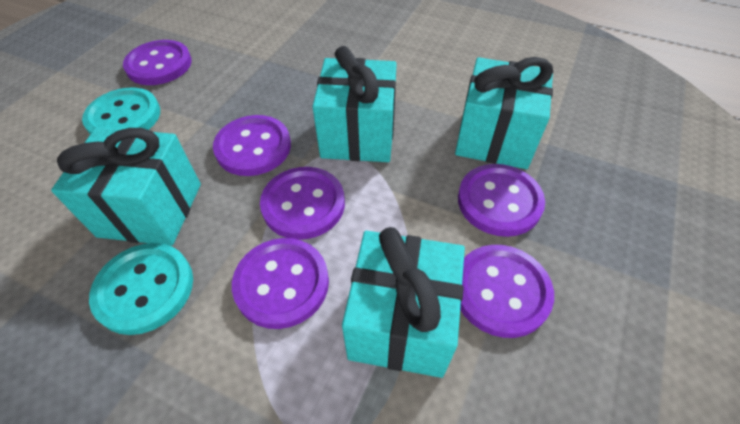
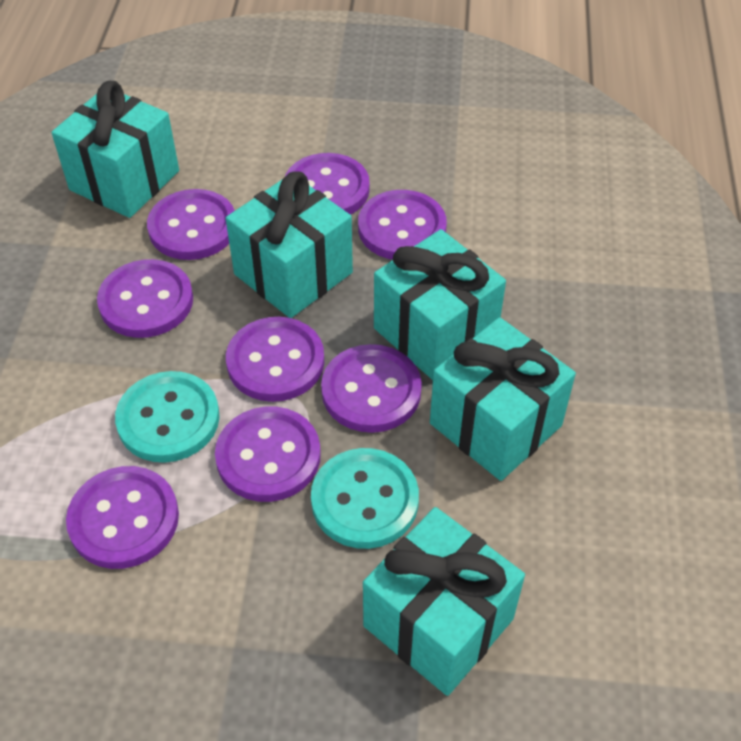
purple button: 6 -> 8
turquoise gift: 4 -> 5

